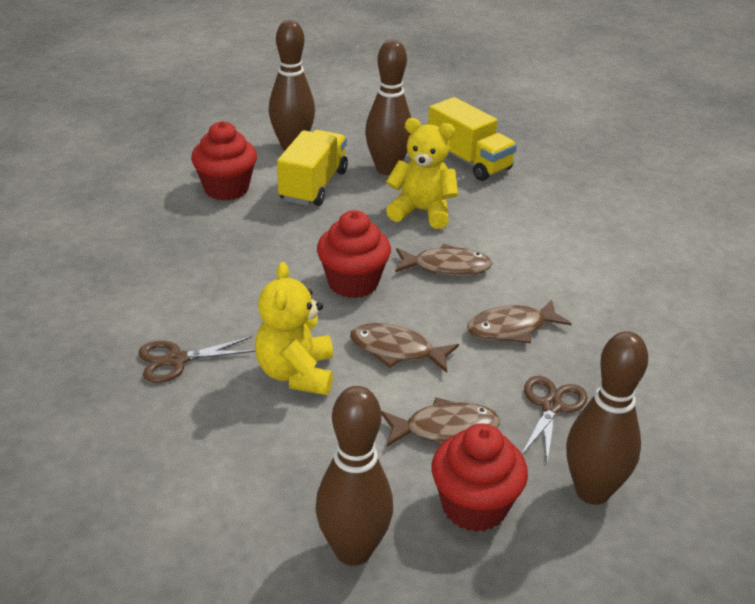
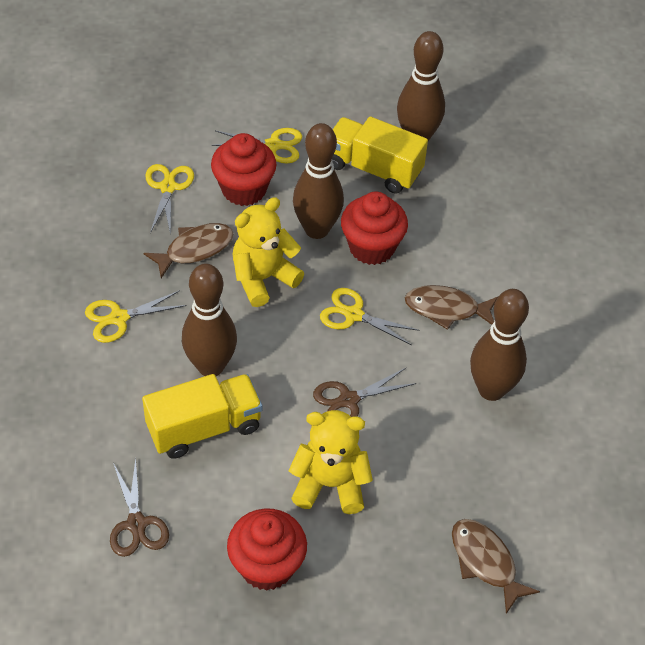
brown fish: 4 -> 3
yellow scissors: 0 -> 4

